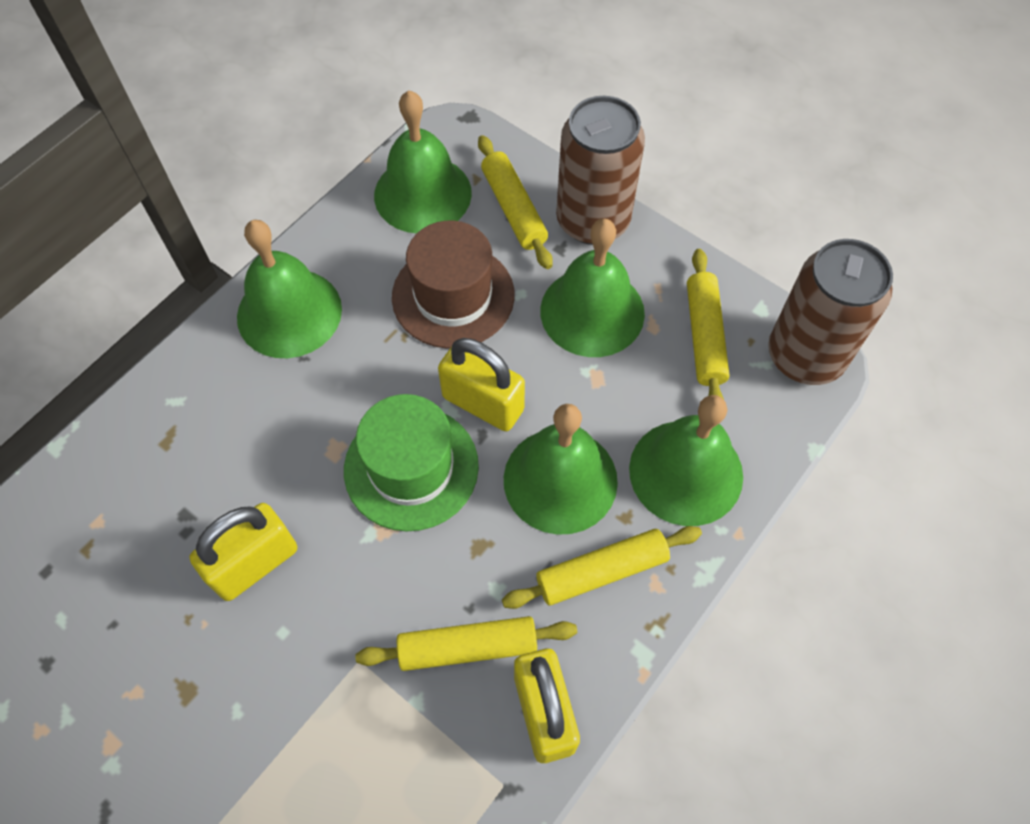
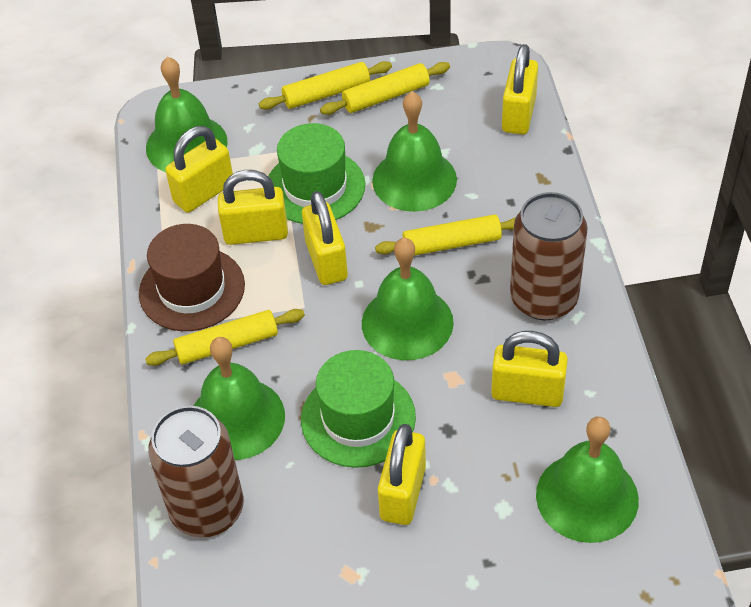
green hat: 1 -> 2
yellow padlock: 3 -> 6

